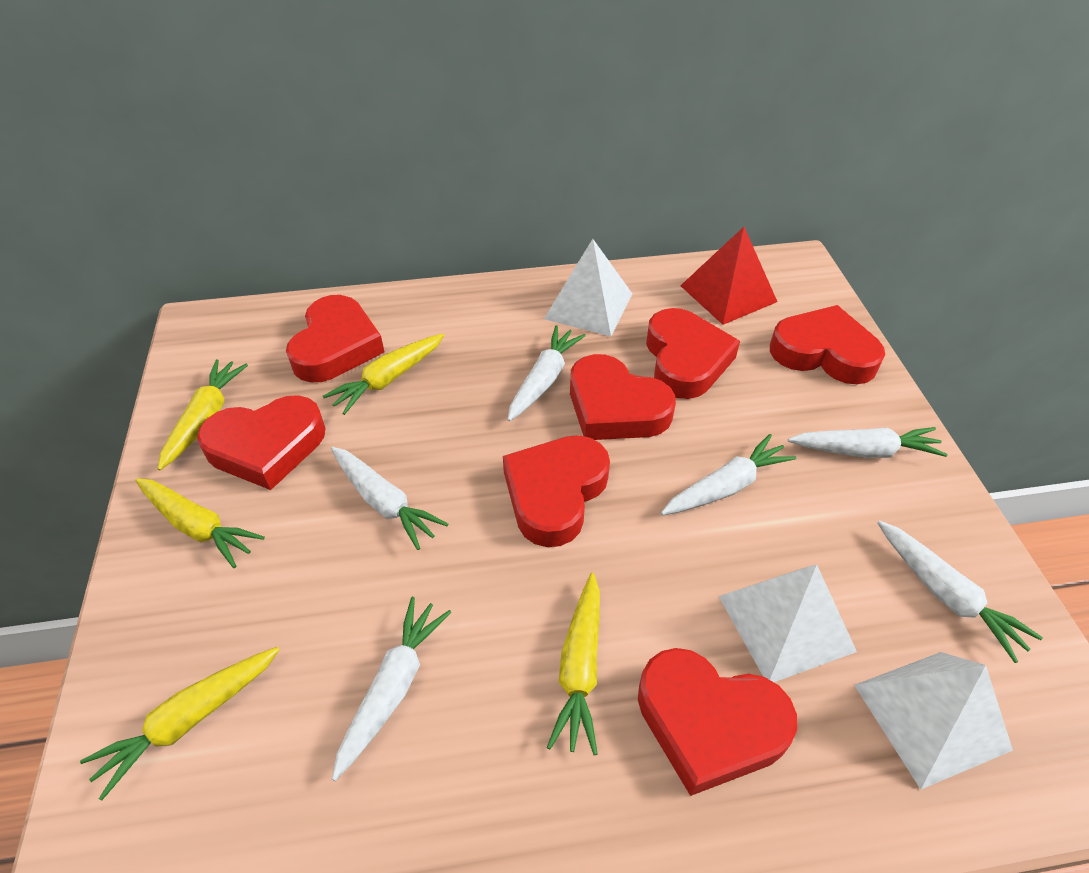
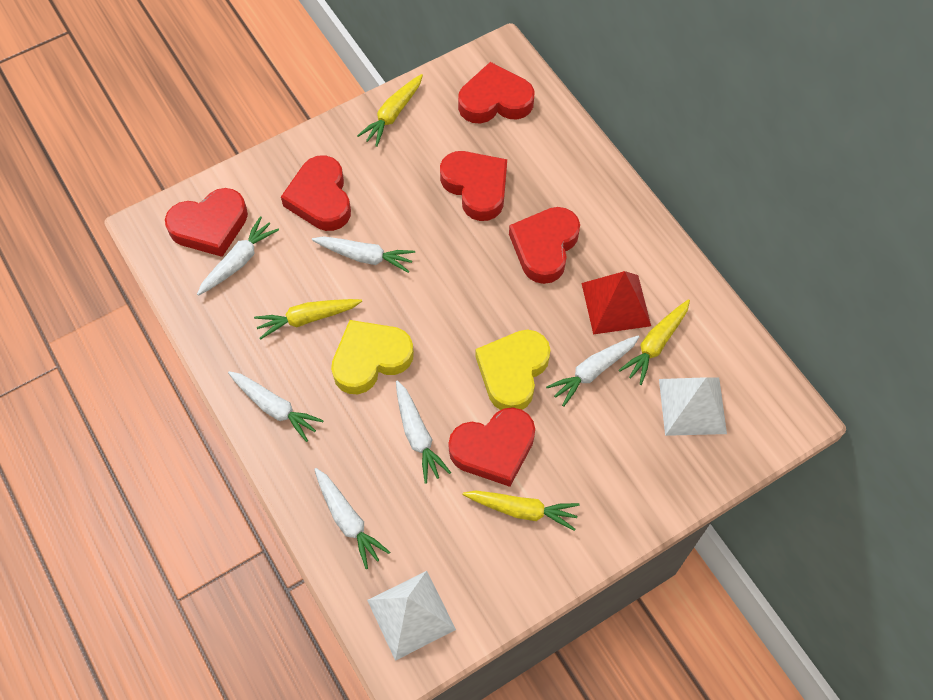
red heart: 7 -> 6
white pyramid: 3 -> 2
yellow carrot: 5 -> 4
yellow heart: 0 -> 2

